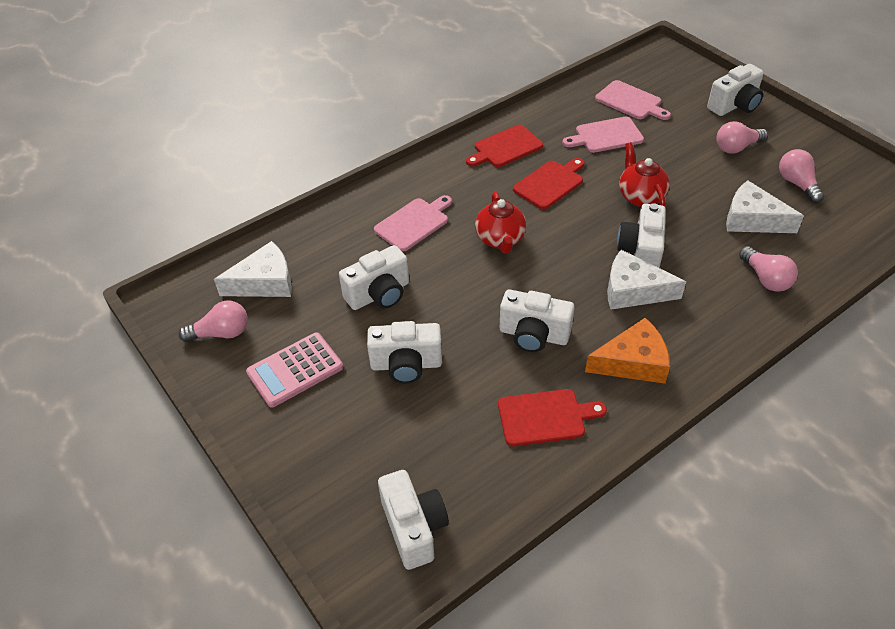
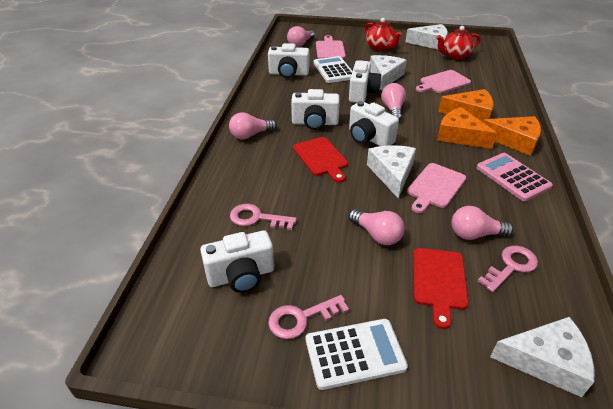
orange cheese: 1 -> 3
pink key: 0 -> 3
pink light bulb: 4 -> 5
red cutting board: 3 -> 2
white calculator: 0 -> 2
white camera: 6 -> 5
white cheese: 3 -> 4

